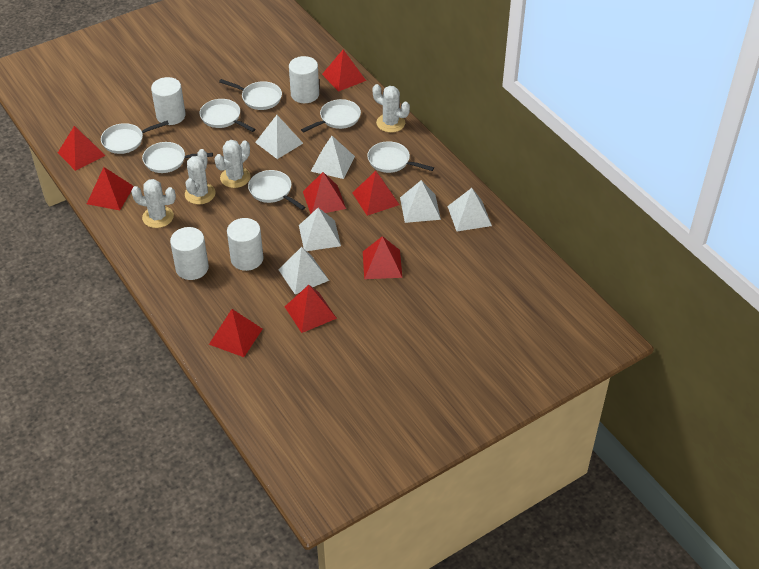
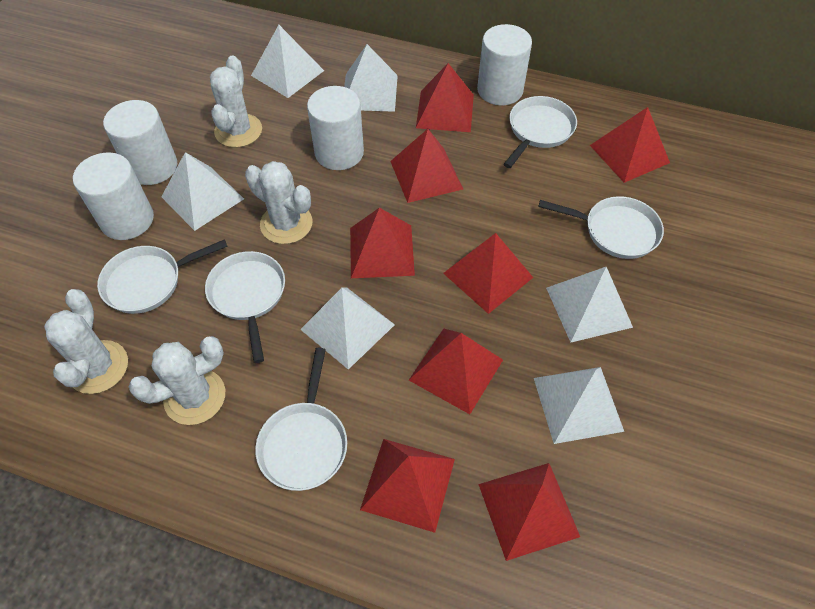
white pan: 7 -> 5

